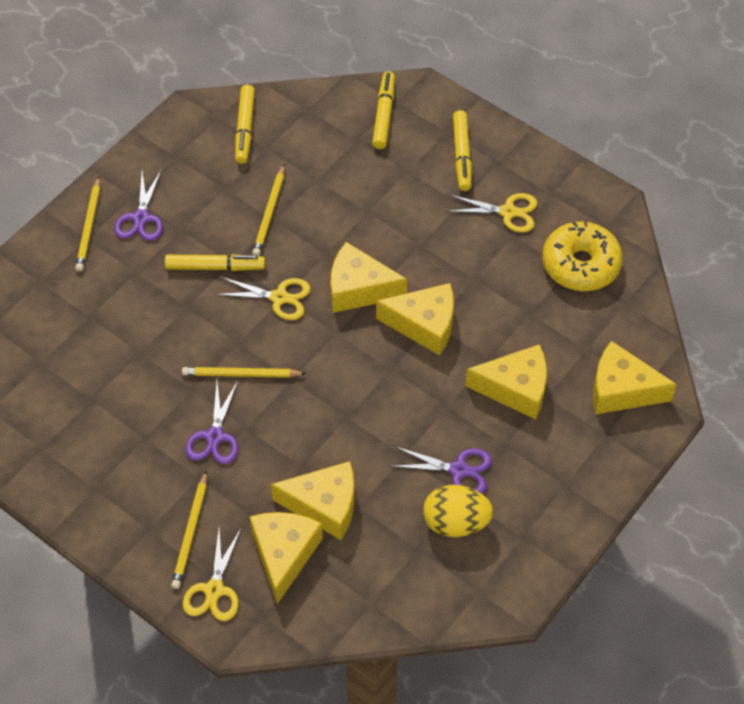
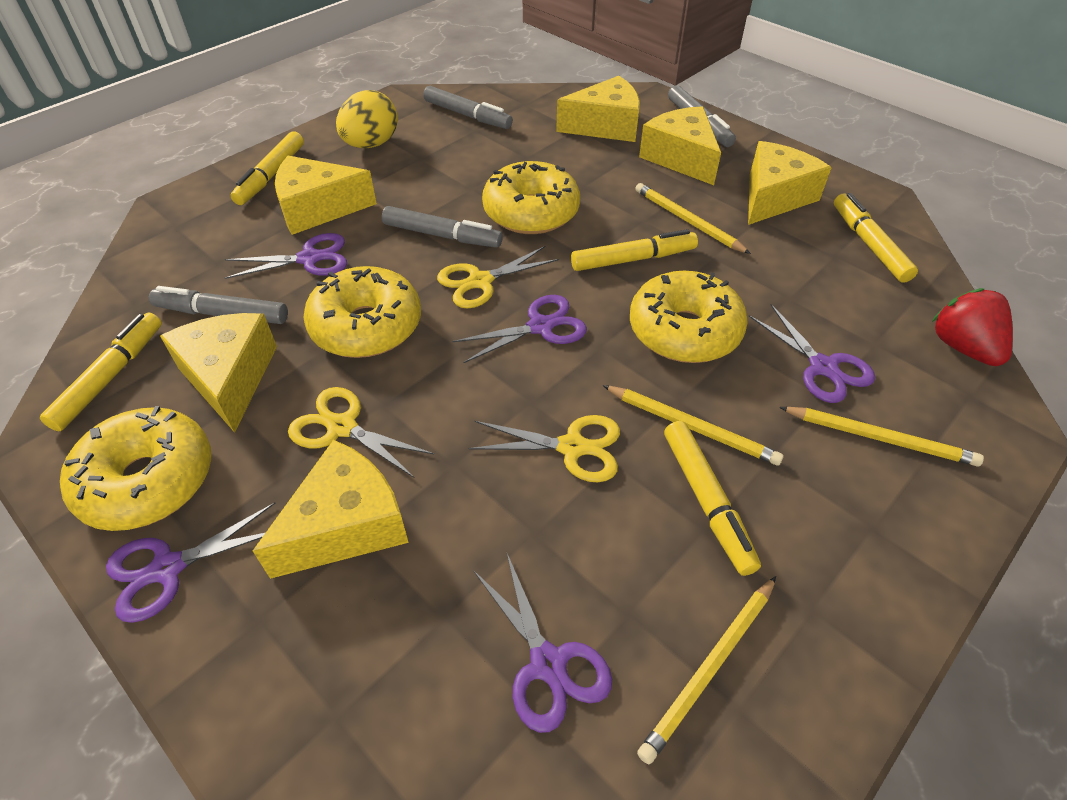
grey marker: 0 -> 4
purple scissors: 3 -> 5
red strawberry: 0 -> 1
yellow donut: 1 -> 4
yellow marker: 4 -> 5

